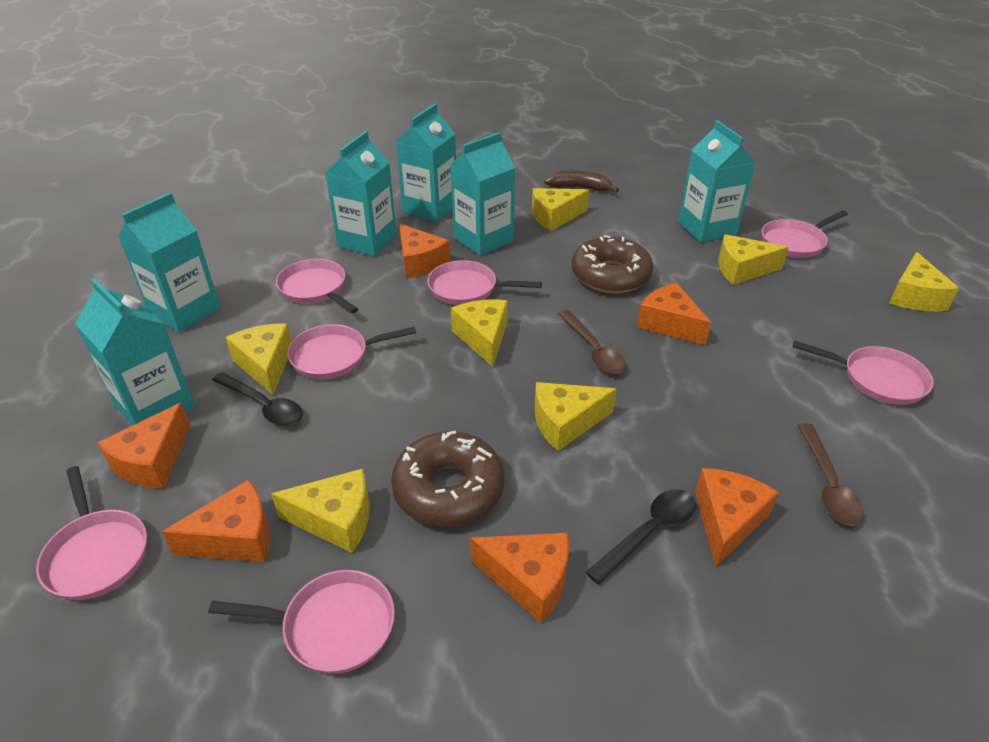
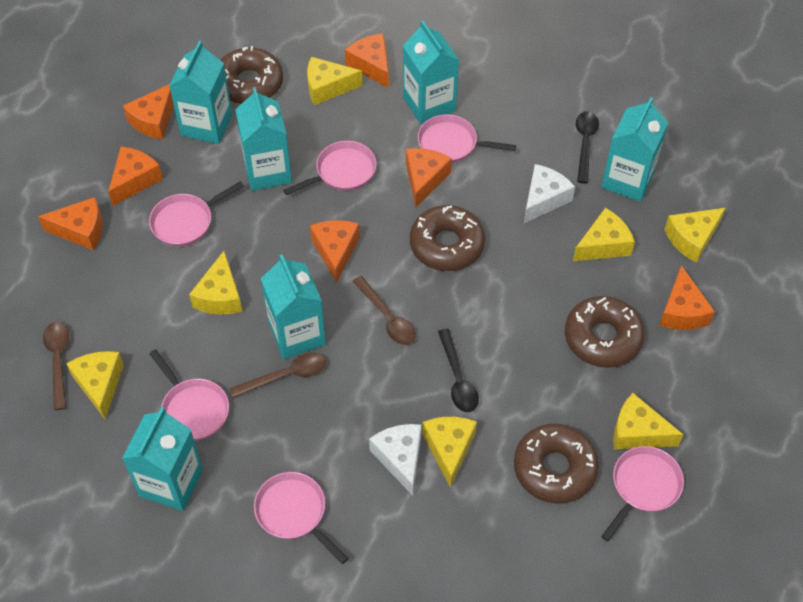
brown banana: 1 -> 0
brown donut: 2 -> 4
brown spoon: 2 -> 3
orange cheese: 6 -> 7
pink pan: 7 -> 6
white cheese: 0 -> 2

